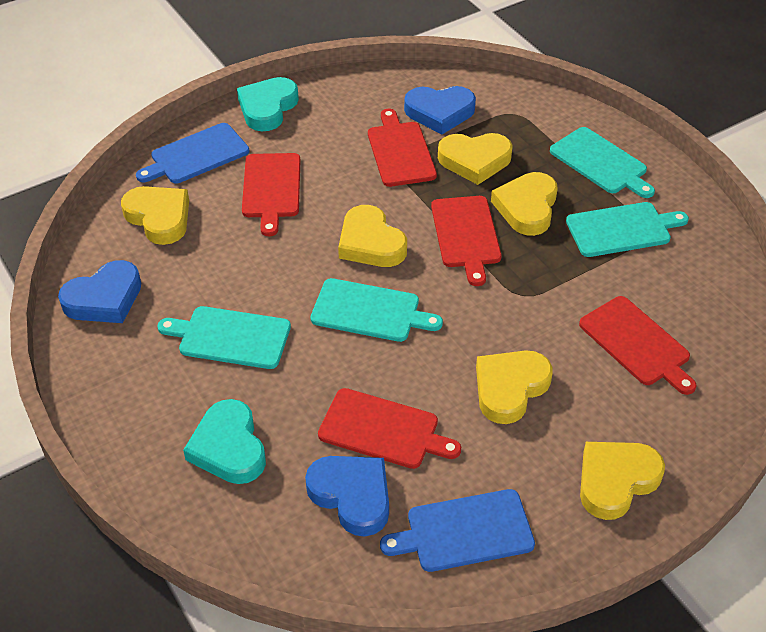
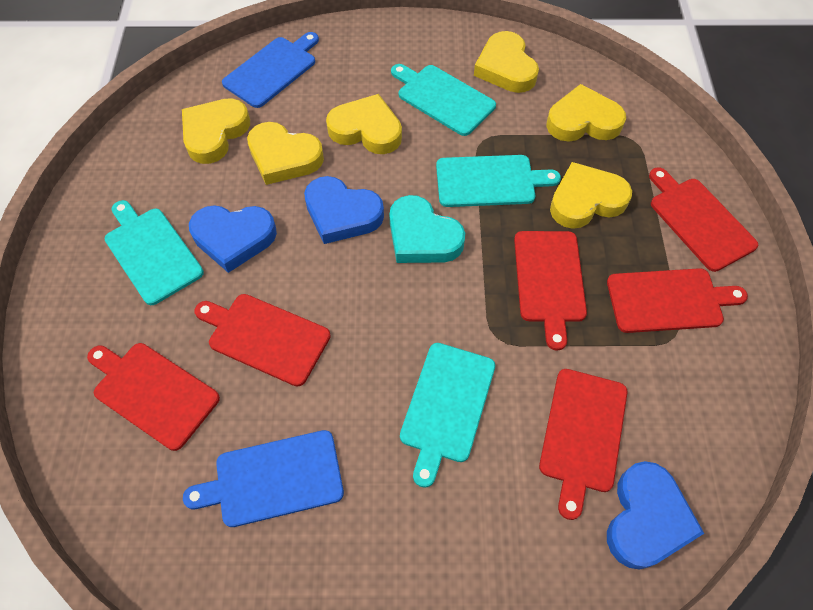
red cutting board: 5 -> 6
turquoise heart: 2 -> 1

